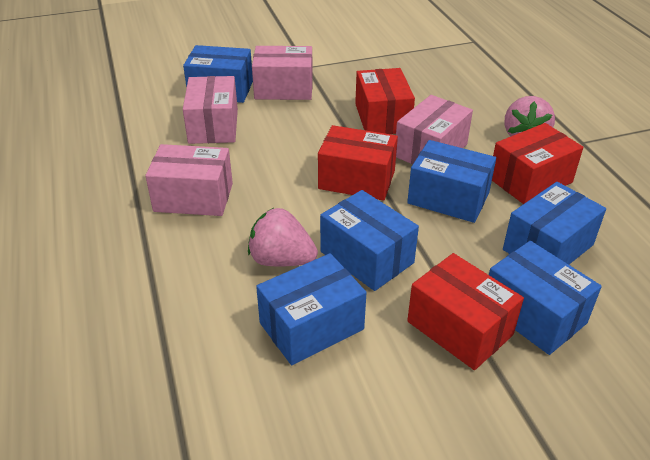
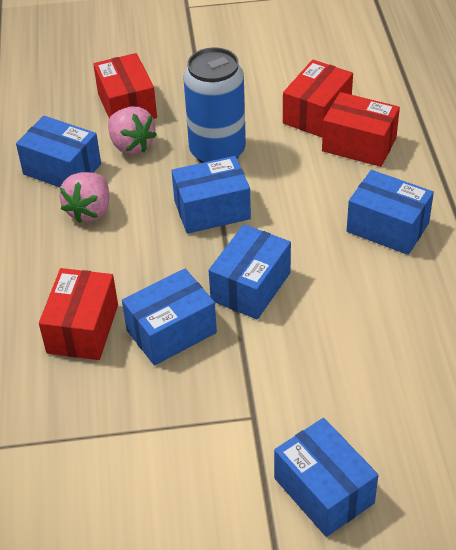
blue can: 0 -> 1
pink box: 4 -> 0

